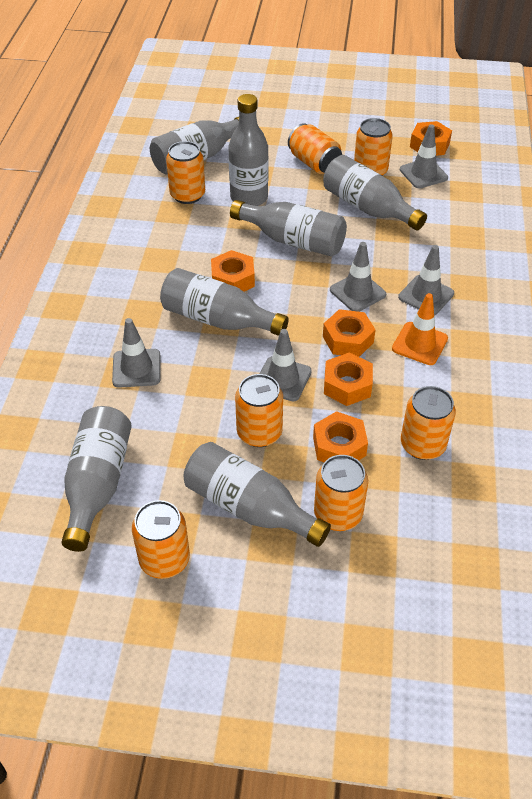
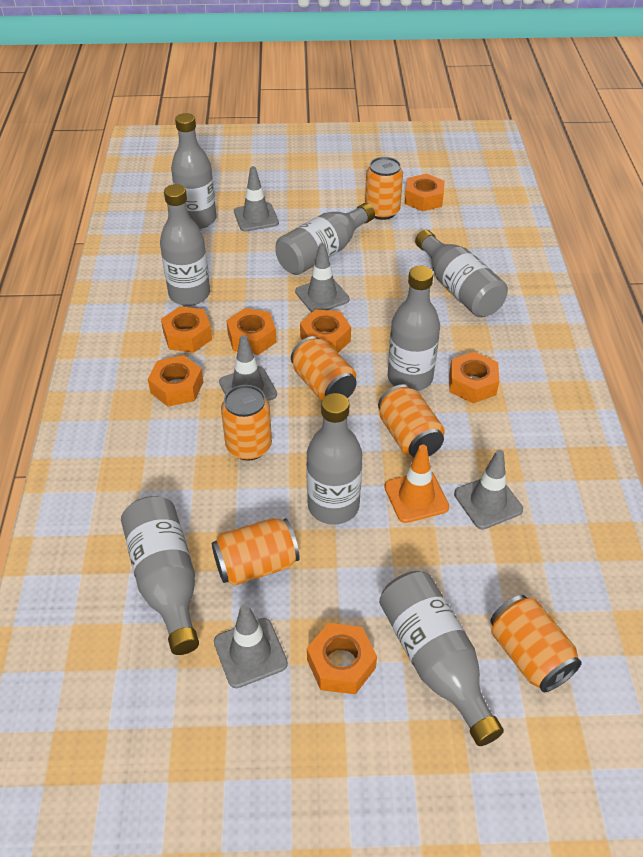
grey bottle: 7 -> 8
orange can: 7 -> 6
orange nut: 5 -> 7

